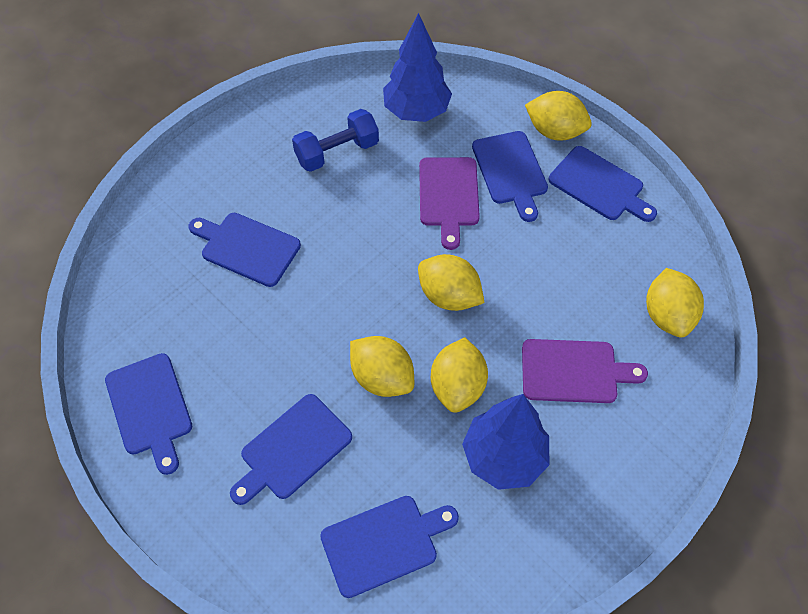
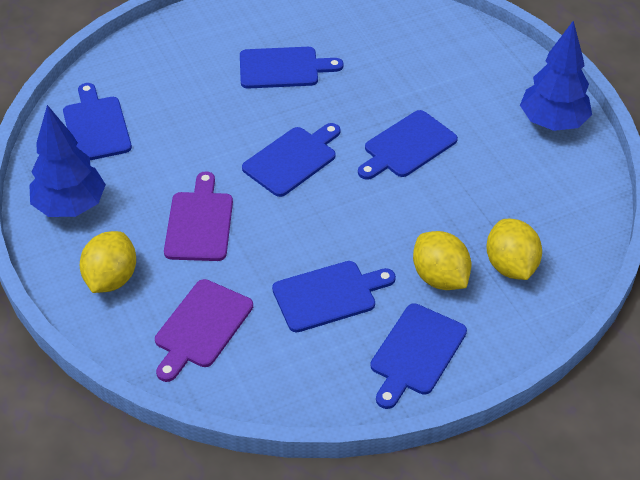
blue dumbbell: 1 -> 0
yellow lemon: 5 -> 3

